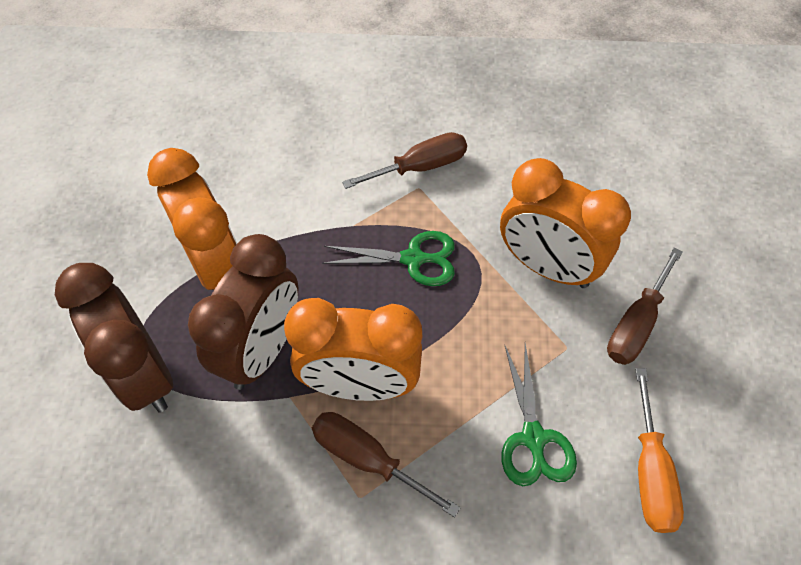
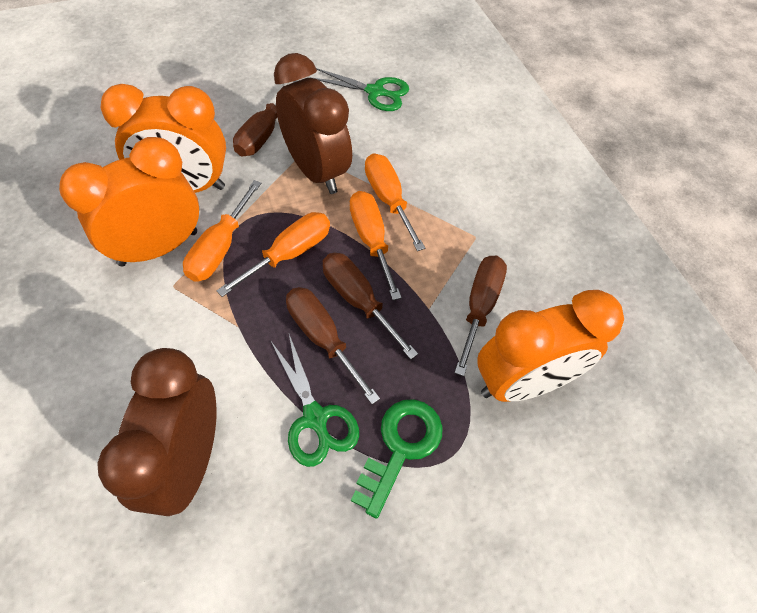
brown screwdriver: 3 -> 4
green key: 0 -> 1
orange screwdriver: 1 -> 4

